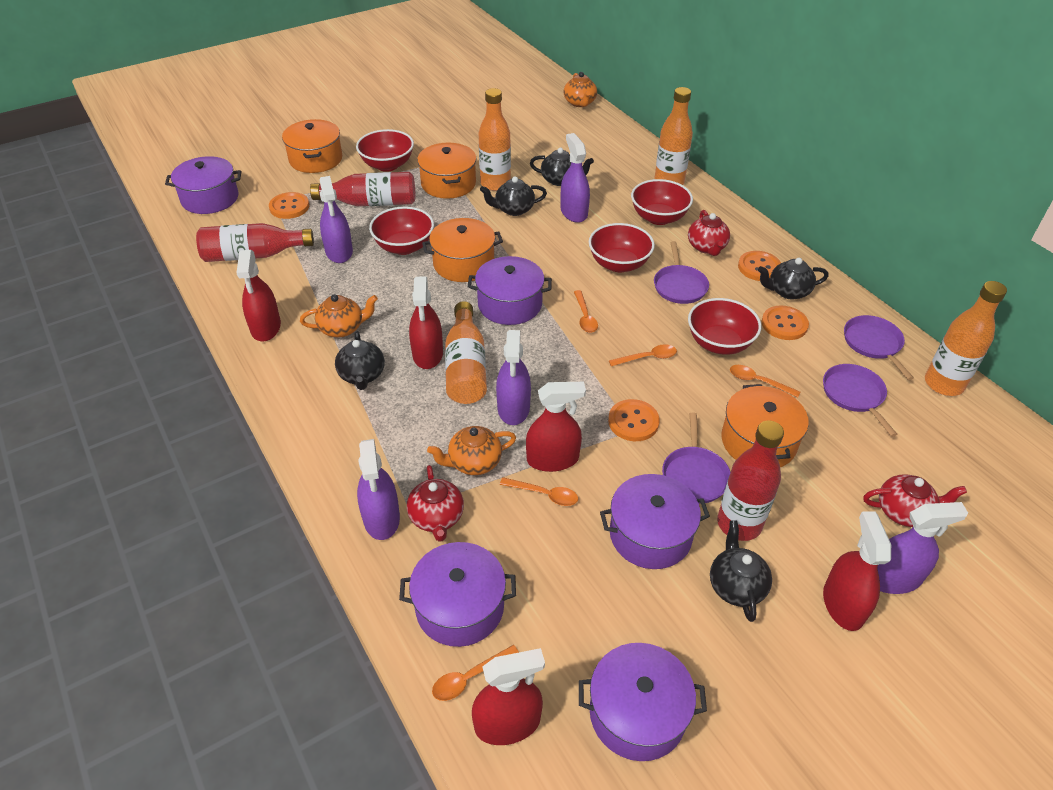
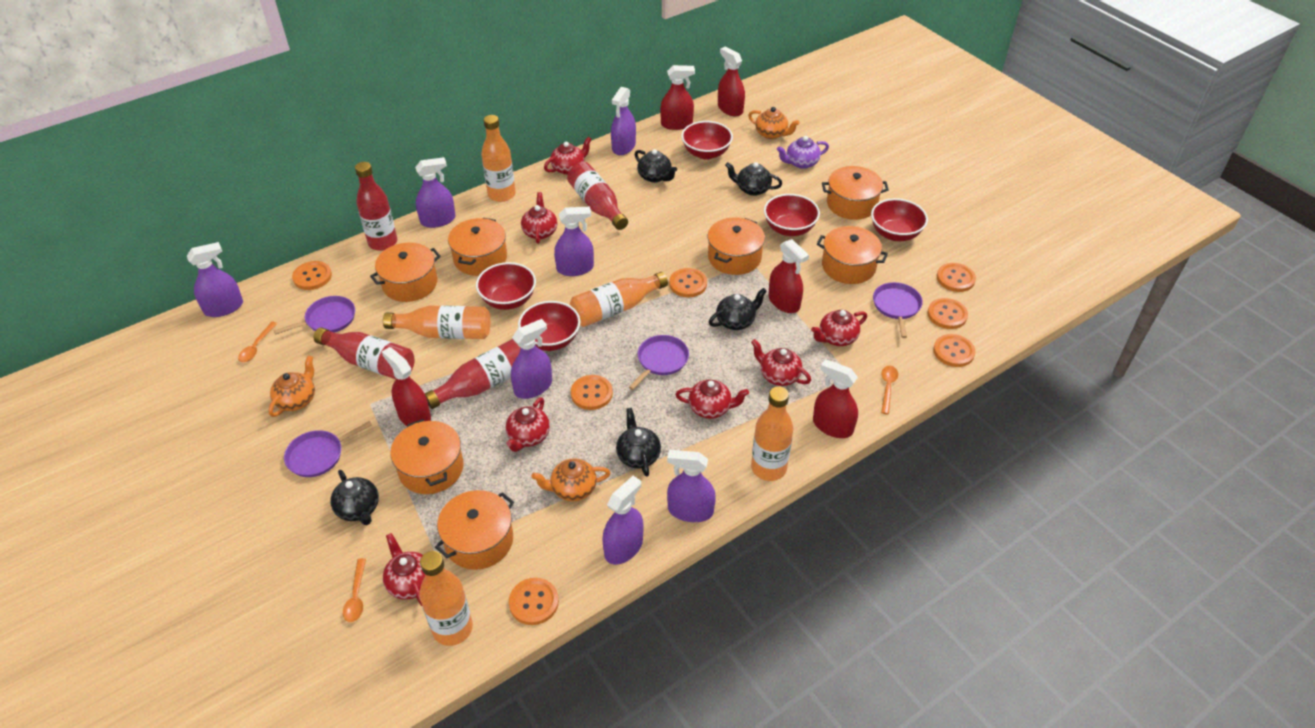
orange bottle: 4 -> 5
orange button: 4 -> 7
orange pot: 4 -> 7
orange spoon: 5 -> 3
purple pot: 5 -> 0
purple spray bottle: 5 -> 7
purple teapot: 0 -> 1
red bottle: 3 -> 4
red teapot: 3 -> 7

